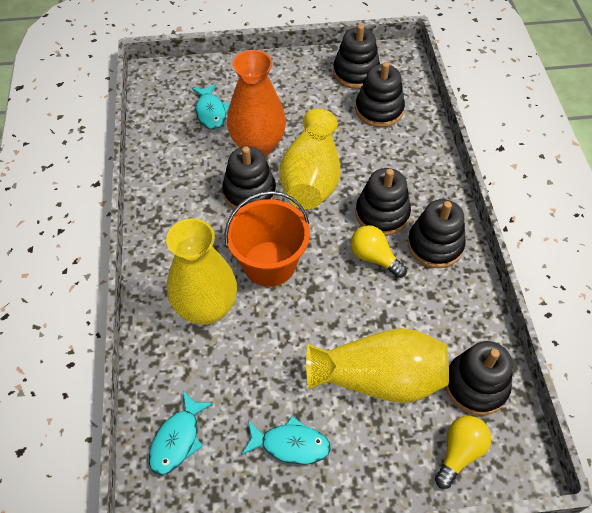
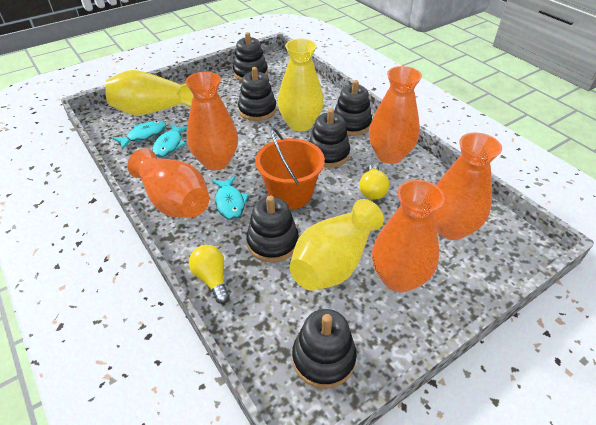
orange vase: 1 -> 5

